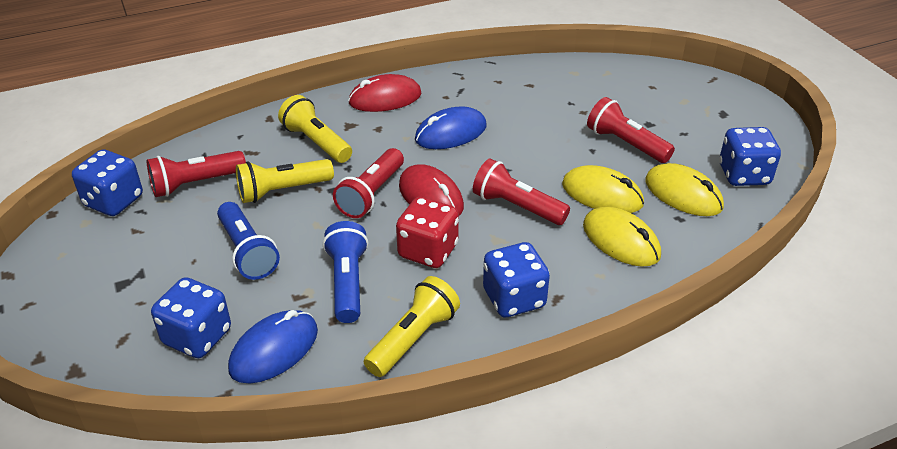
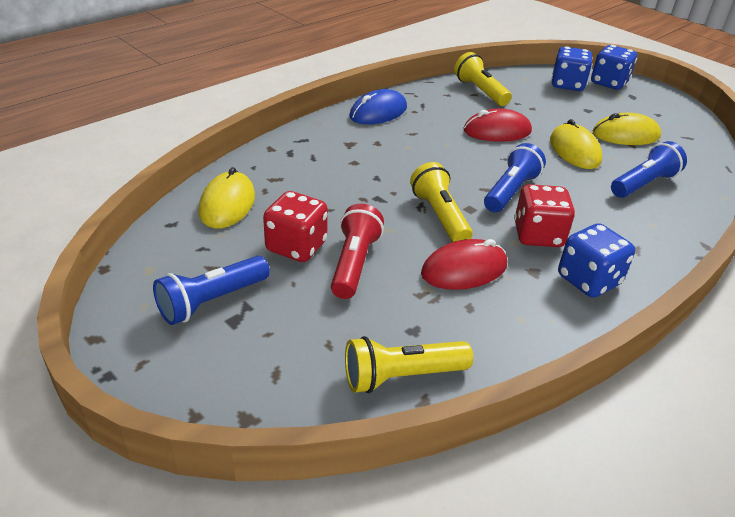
blue dice: 4 -> 3
blue flashlight: 2 -> 3
blue mouse: 2 -> 1
red dice: 1 -> 2
red flashlight: 4 -> 1

